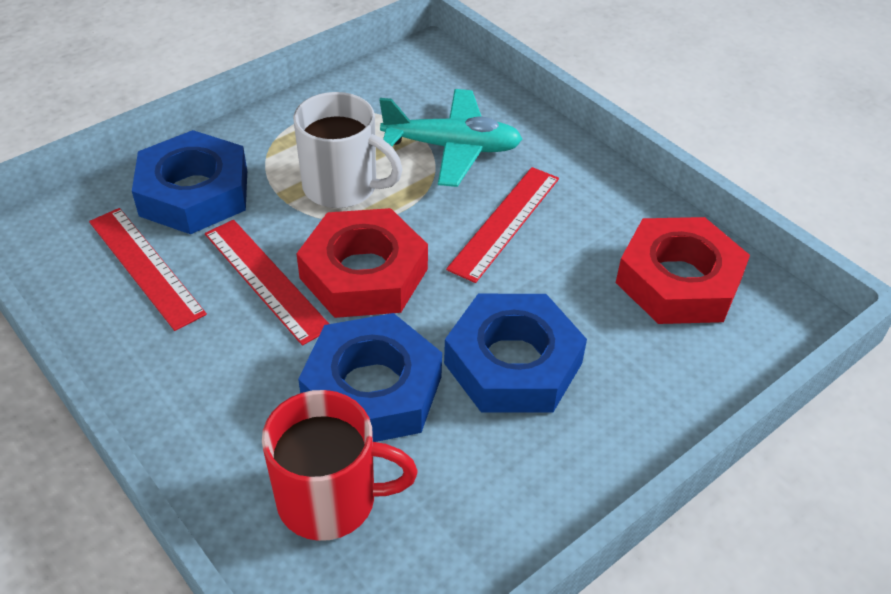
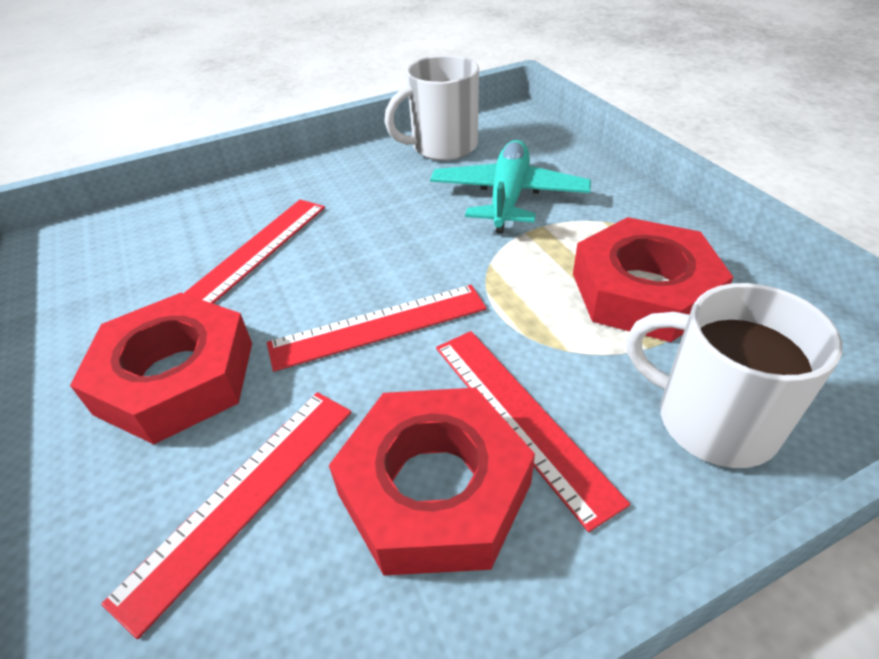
blue nut: 3 -> 0
red mug: 1 -> 0
red nut: 2 -> 3
red ruler: 3 -> 4
white mug: 1 -> 2

